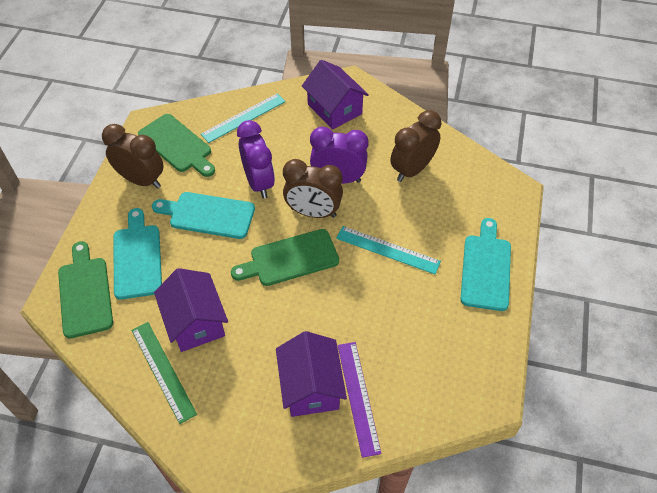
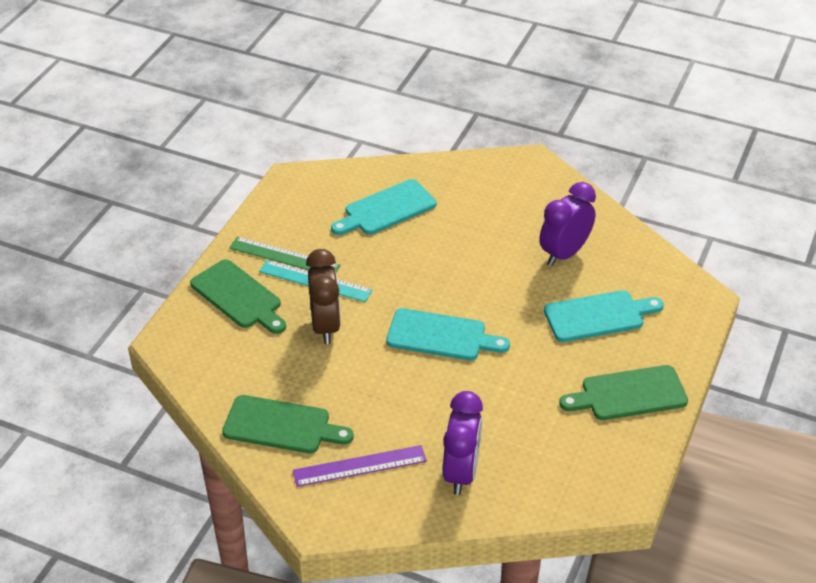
brown clock: 3 -> 1
purple house: 3 -> 0
turquoise ruler: 2 -> 1

